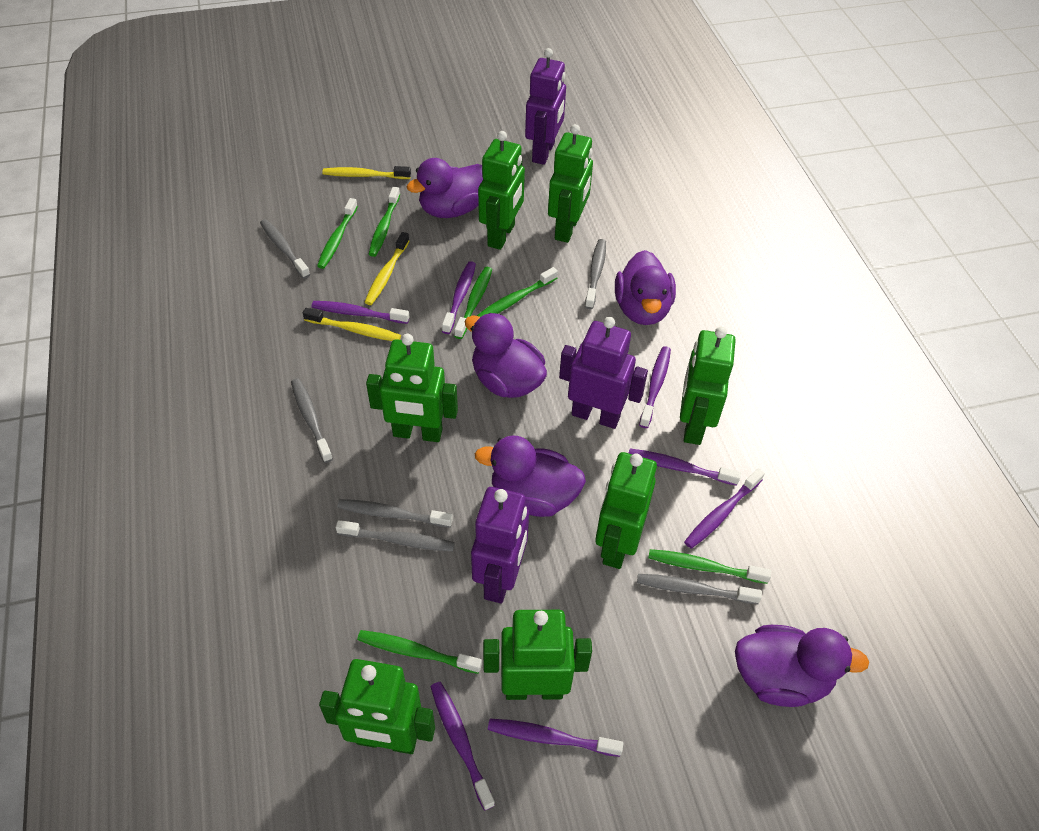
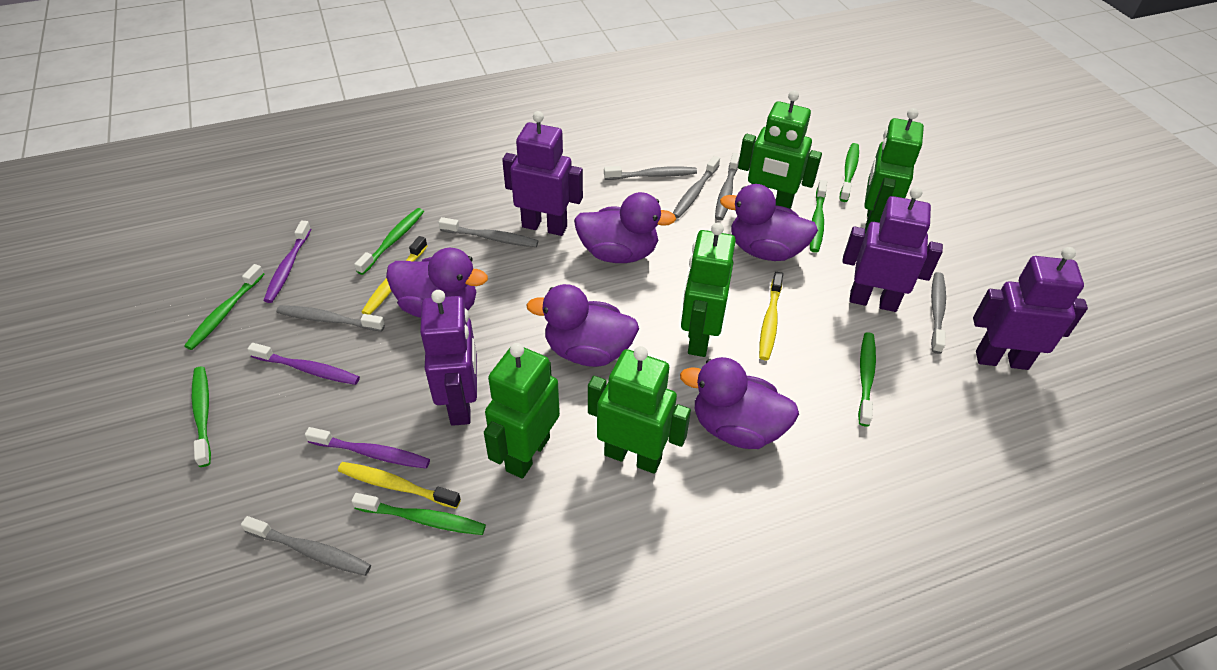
green robot: 7 -> 5
green toothbrush: 6 -> 7
grey toothbrush: 6 -> 7
purple robot: 3 -> 4
purple toothbrush: 7 -> 3

